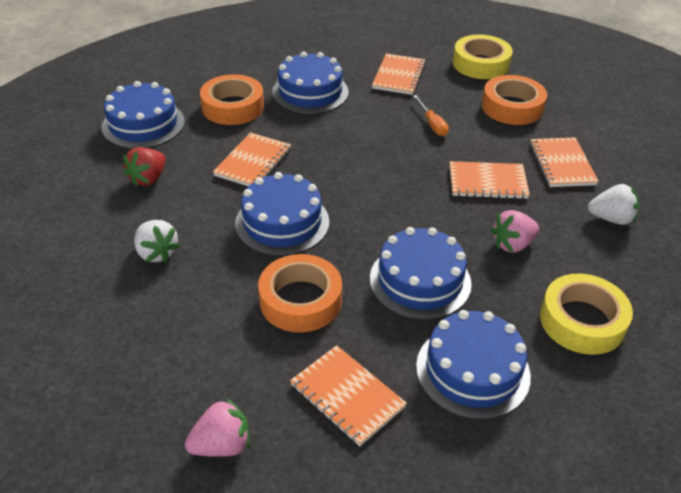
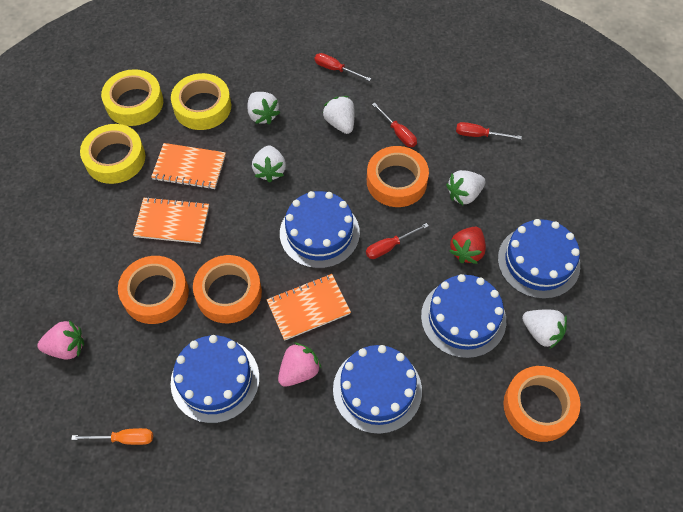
orange notebook: 5 -> 3
orange tape: 3 -> 4
red screwdriver: 0 -> 4
white strawberry: 2 -> 5
yellow tape: 2 -> 3

